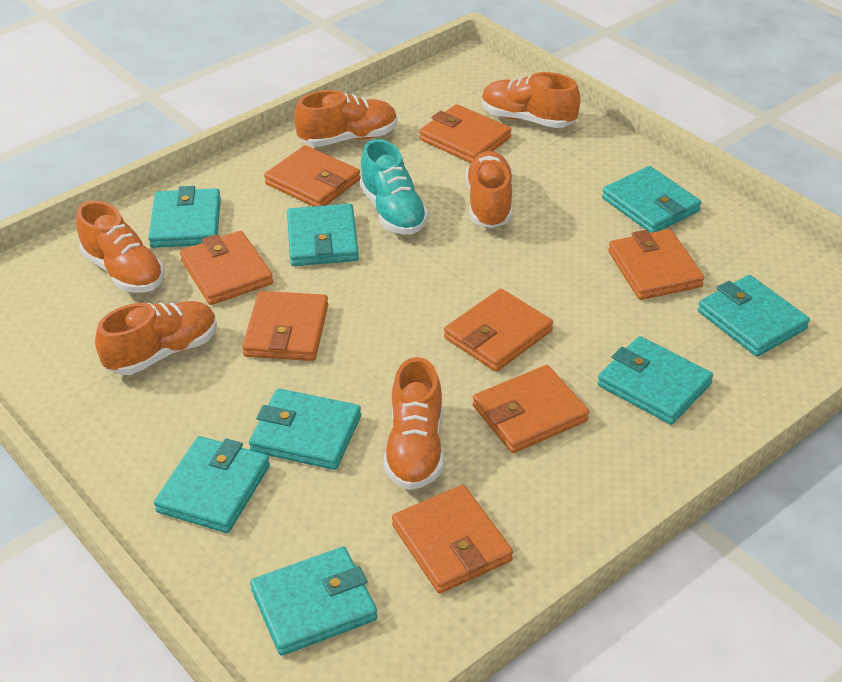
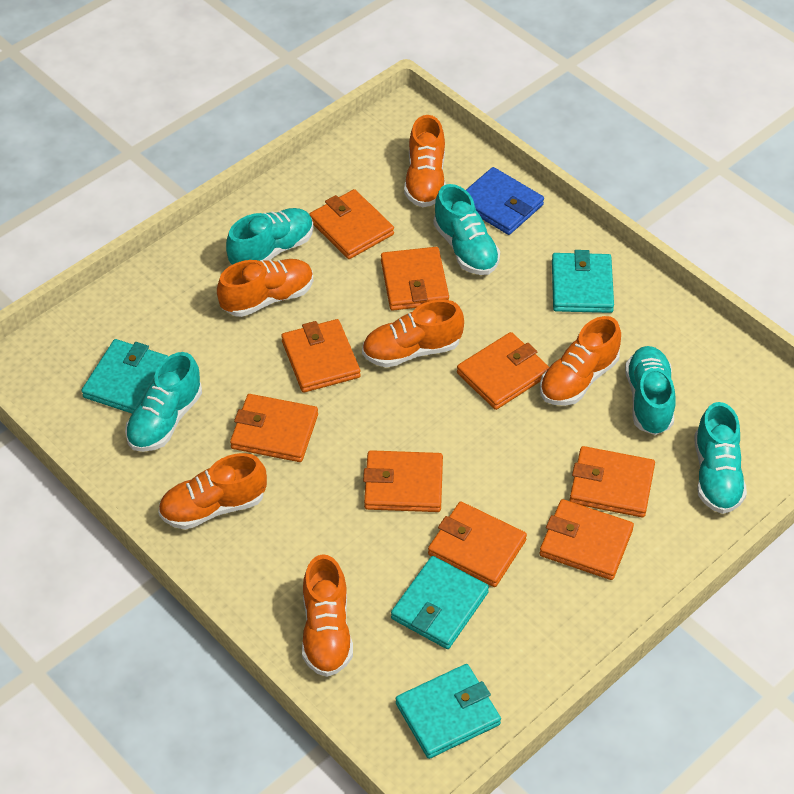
blue wallet: 0 -> 1
orange wallet: 8 -> 9
turquoise shoe: 1 -> 5
turquoise wallet: 8 -> 4

